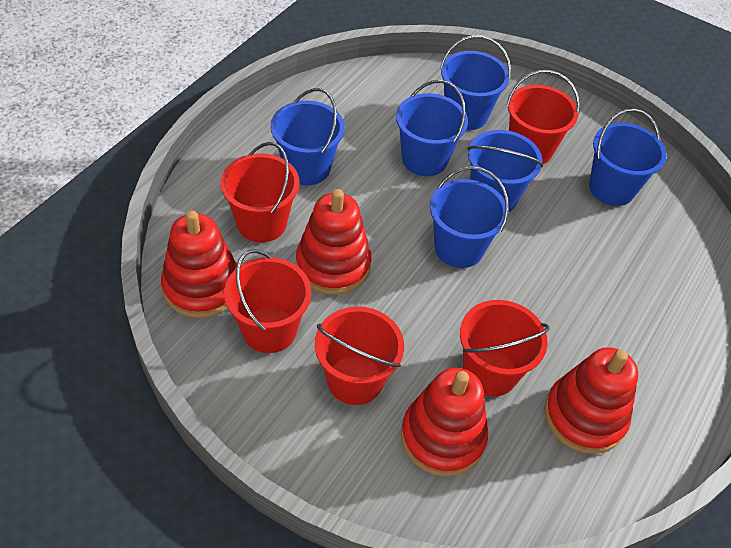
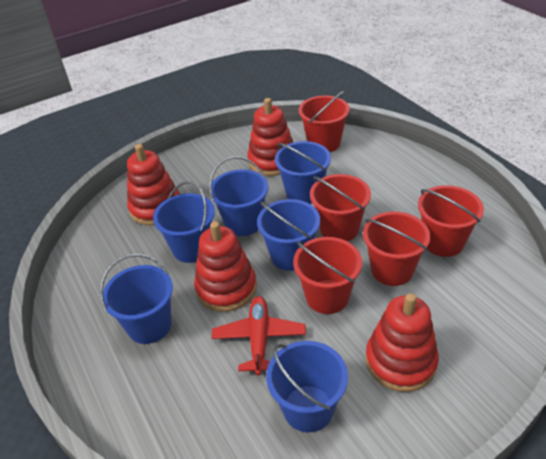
red plane: 0 -> 1

